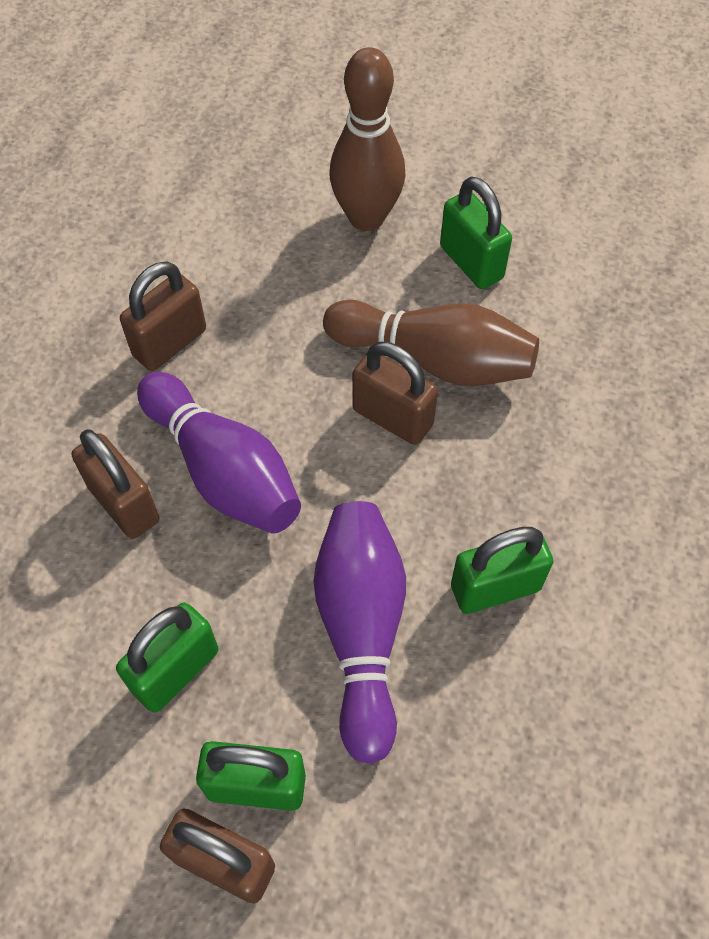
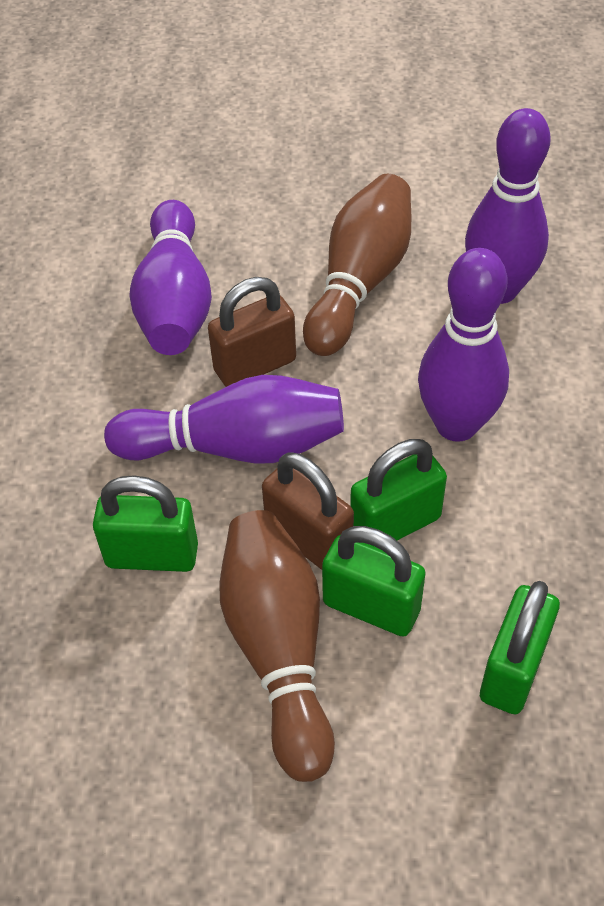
brown padlock: 4 -> 2
purple bowling pin: 2 -> 4

